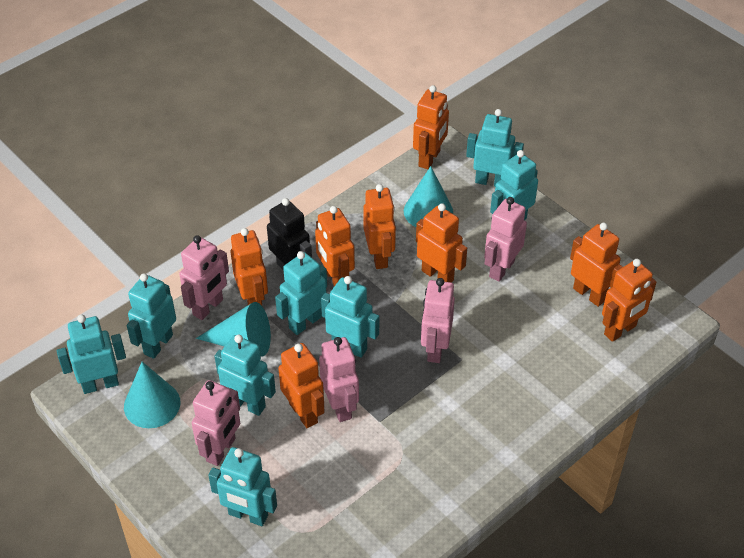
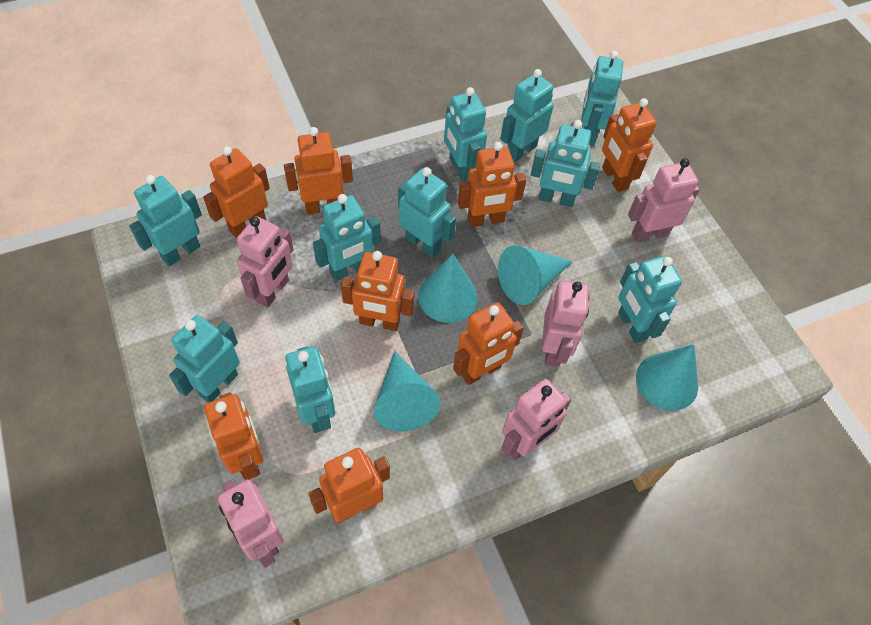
black robot: 1 -> 0
turquoise cone: 3 -> 4
turquoise robot: 8 -> 10

